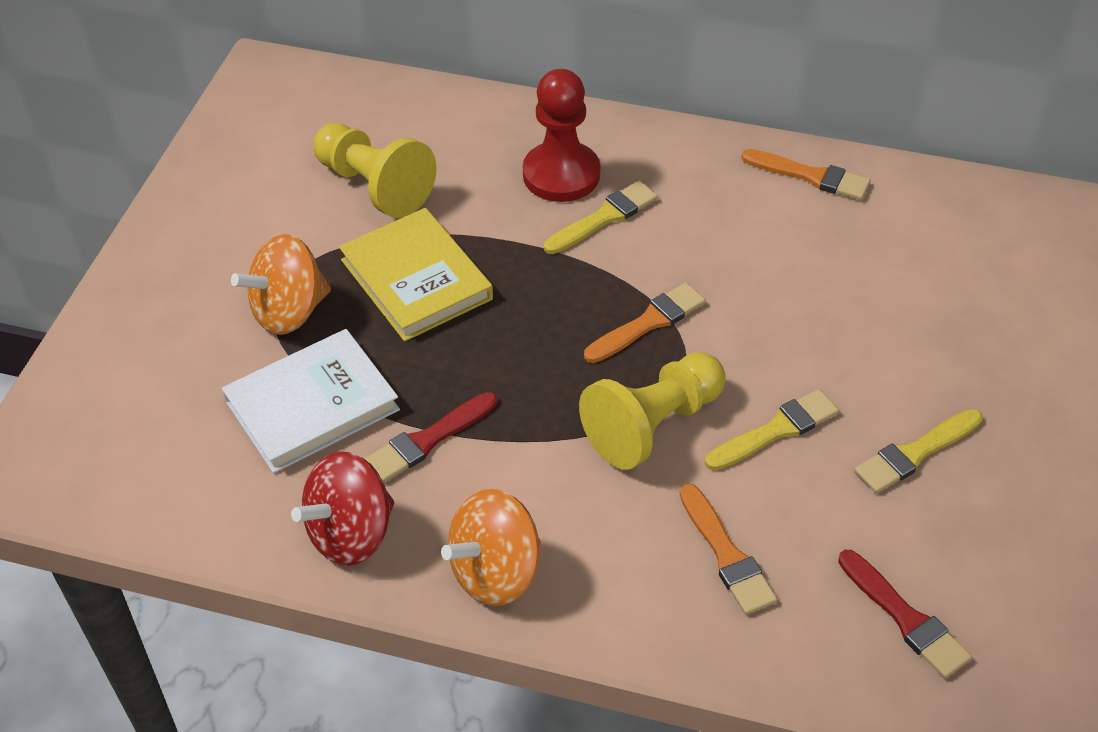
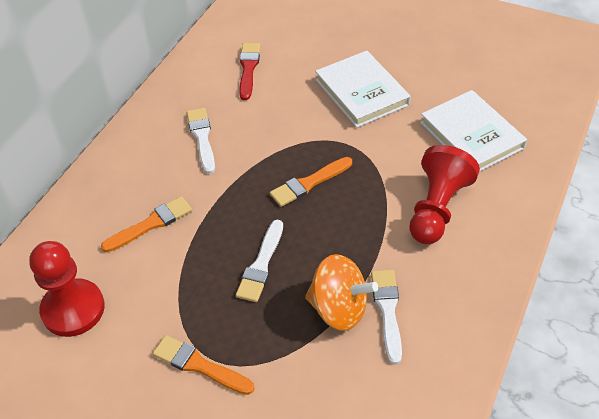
orange spinning top: 2 -> 1
red brush: 2 -> 1
red pawn: 1 -> 2
red spinning top: 1 -> 0
white book: 1 -> 2
white brush: 0 -> 3
yellow book: 1 -> 0
yellow brush: 3 -> 0
yellow pawn: 2 -> 0

